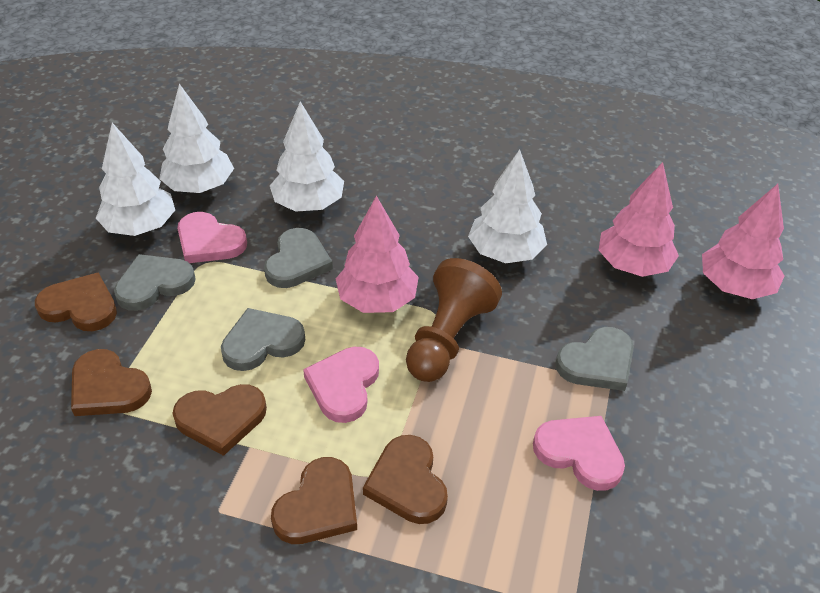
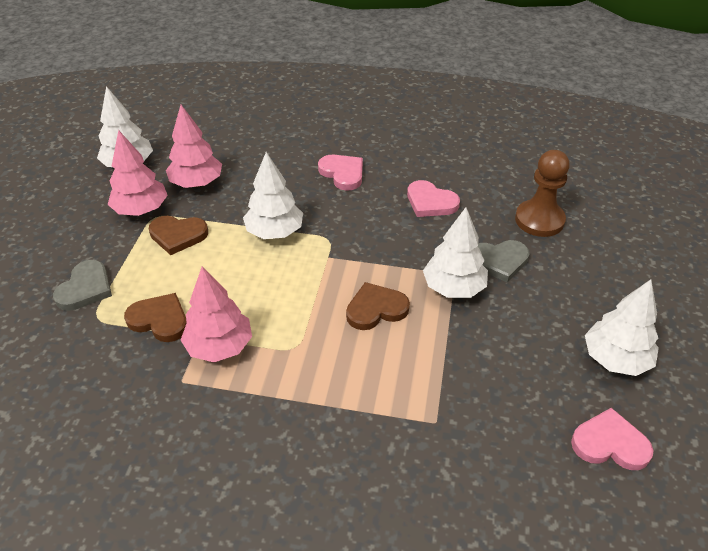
brown heart: 5 -> 3
grey heart: 4 -> 2

